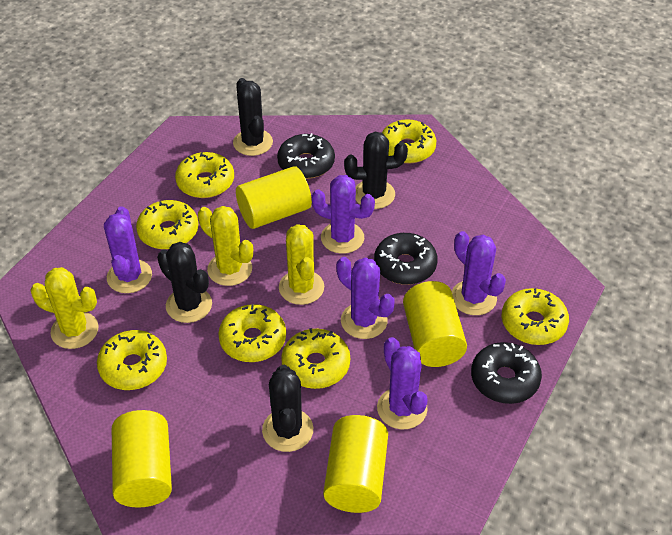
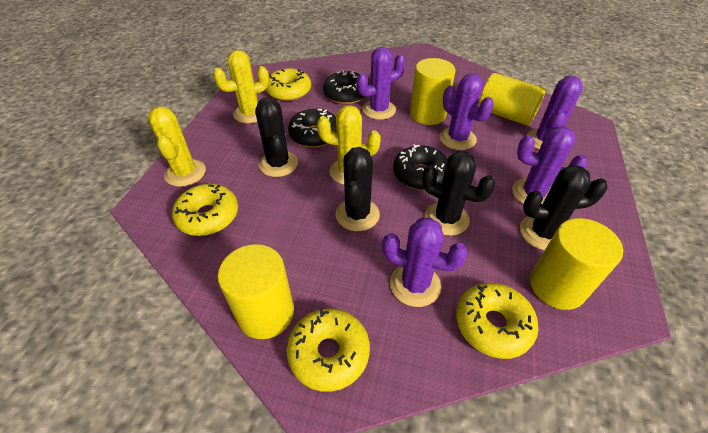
yellow donut: 7 -> 4

